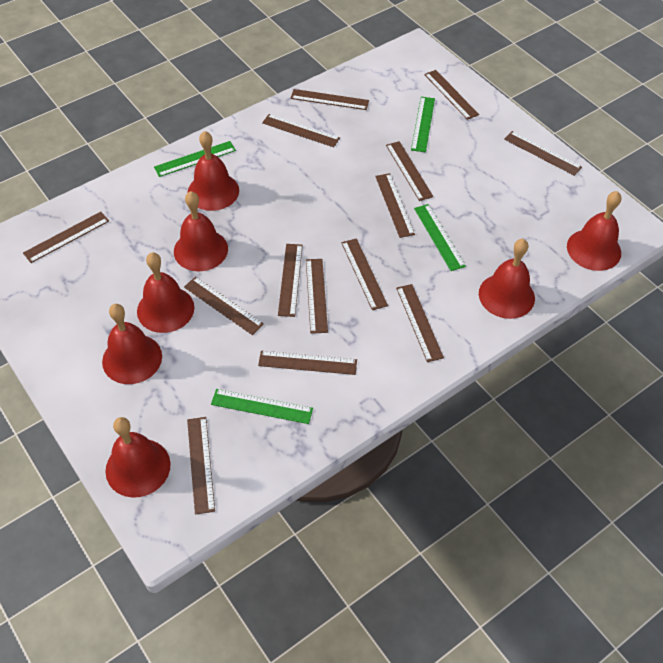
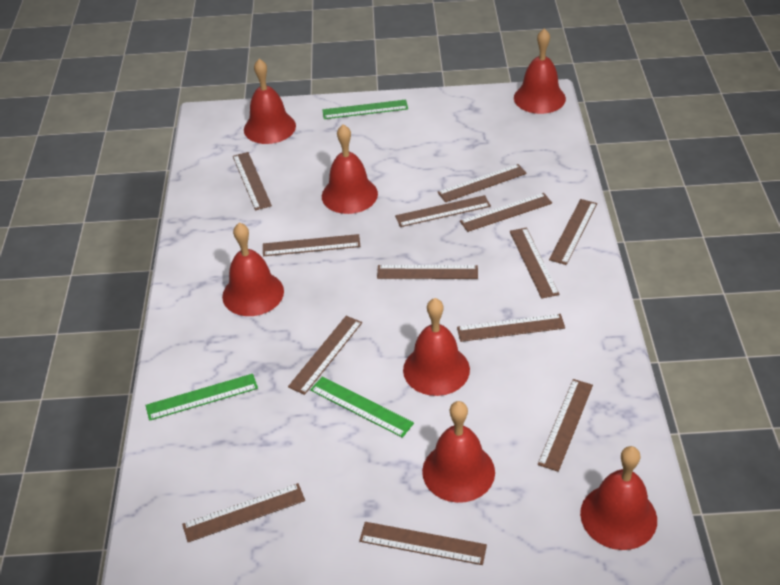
brown ruler: 14 -> 13
green ruler: 4 -> 3

